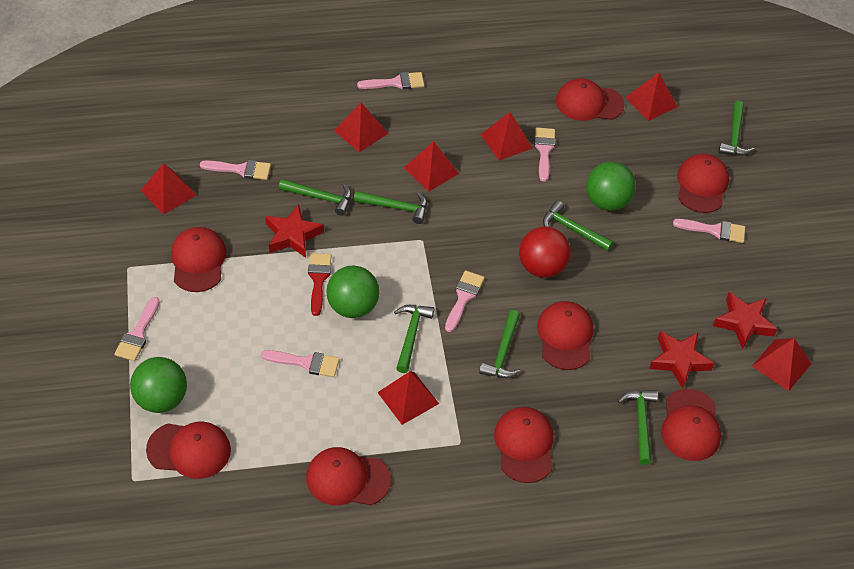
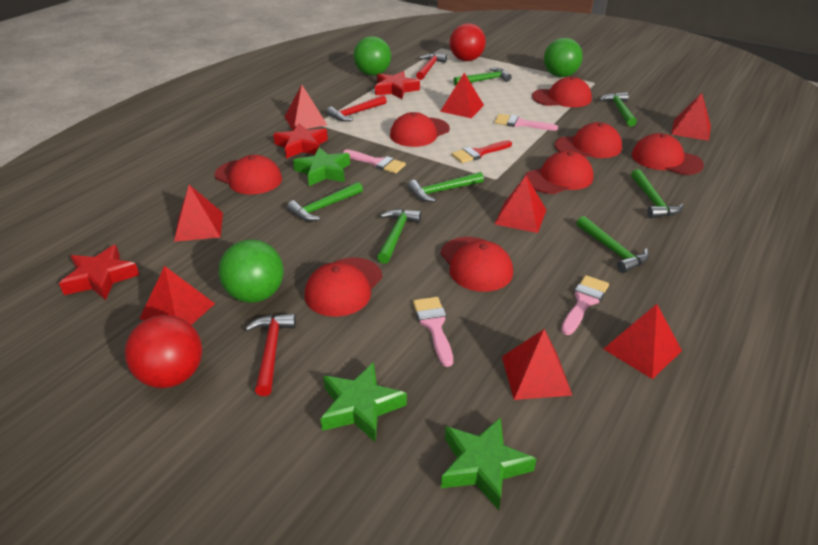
green star: 0 -> 3
pink brush: 7 -> 4
red ball: 1 -> 2
red hammer: 0 -> 3
red pyramid: 7 -> 8

